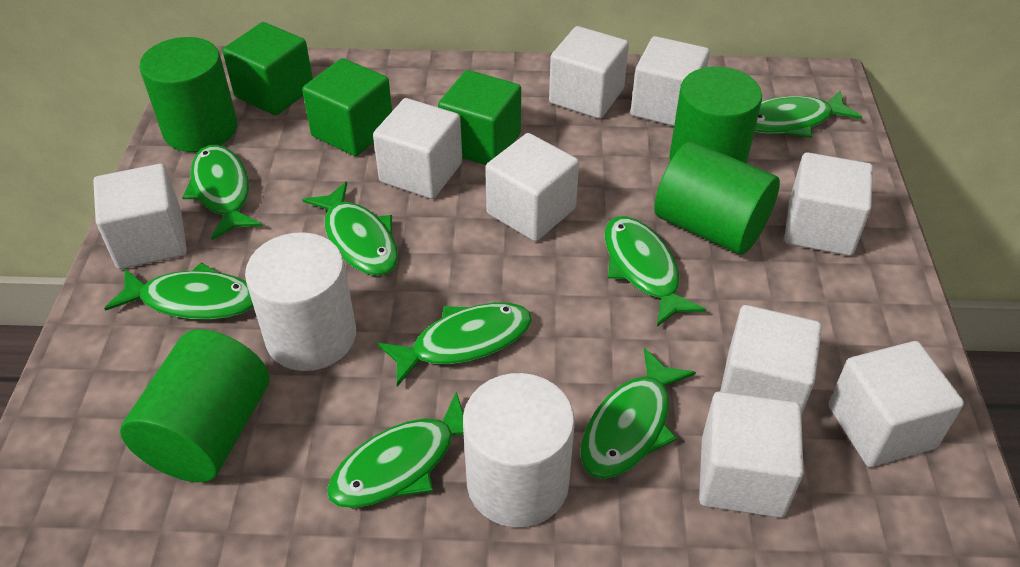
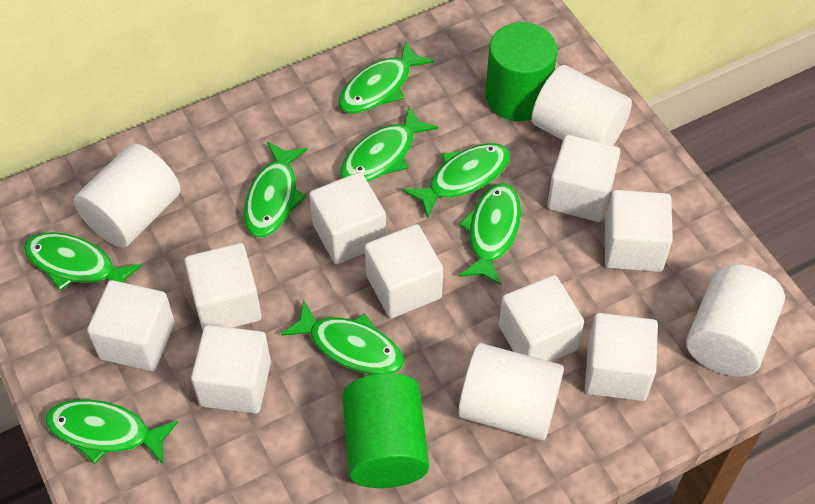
green cube: 3 -> 0
green cylinder: 4 -> 2
white cylinder: 2 -> 4

